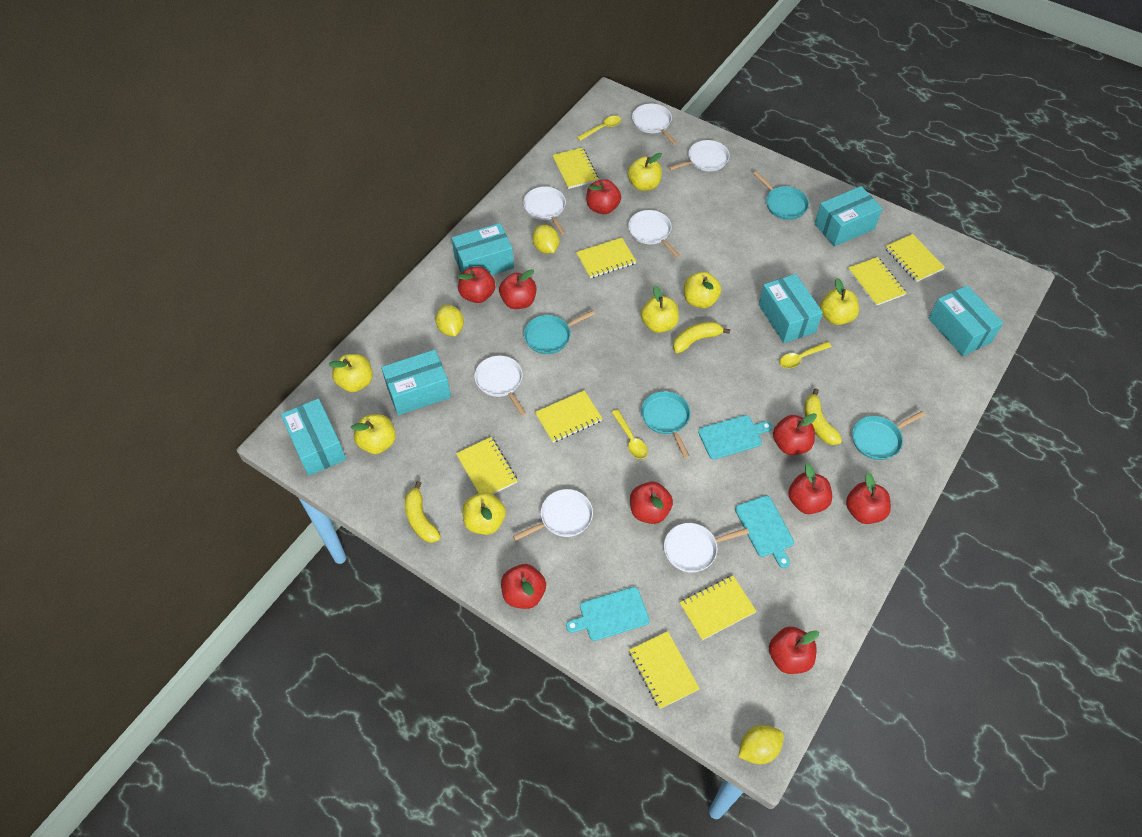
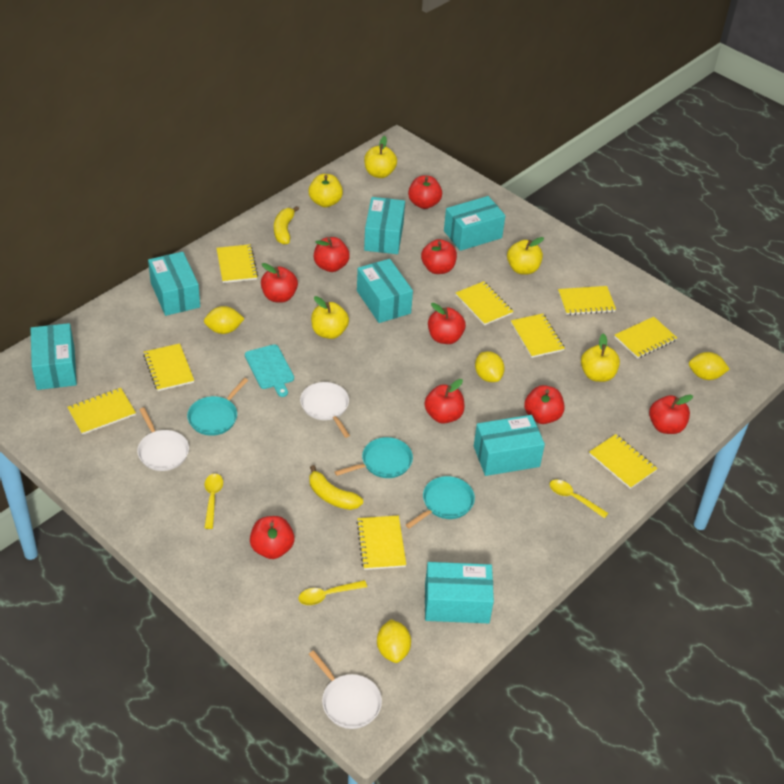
turquoise box: 6 -> 7
turquoise cutting board: 3 -> 1
turquoise pan: 4 -> 3
white pan: 7 -> 3
yellow apple: 7 -> 5
yellow banana: 3 -> 2
yellow lemon: 3 -> 4
yellow notebook: 8 -> 9

